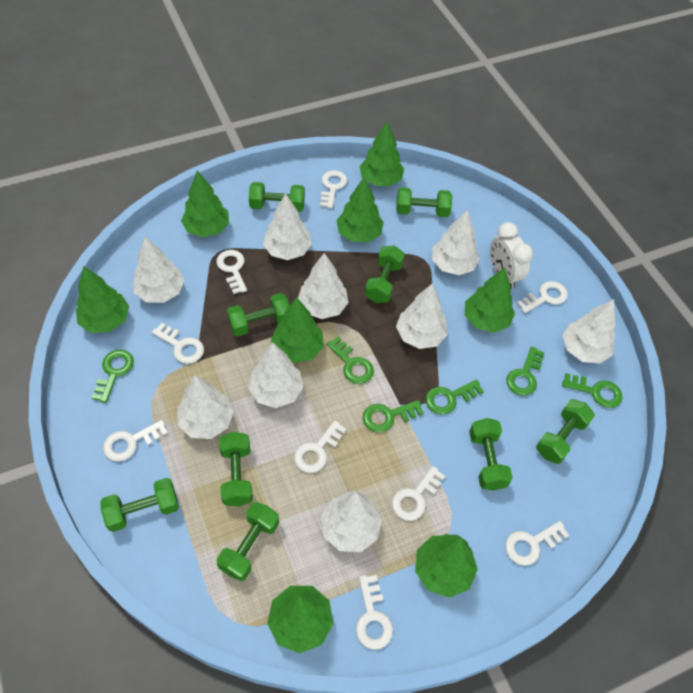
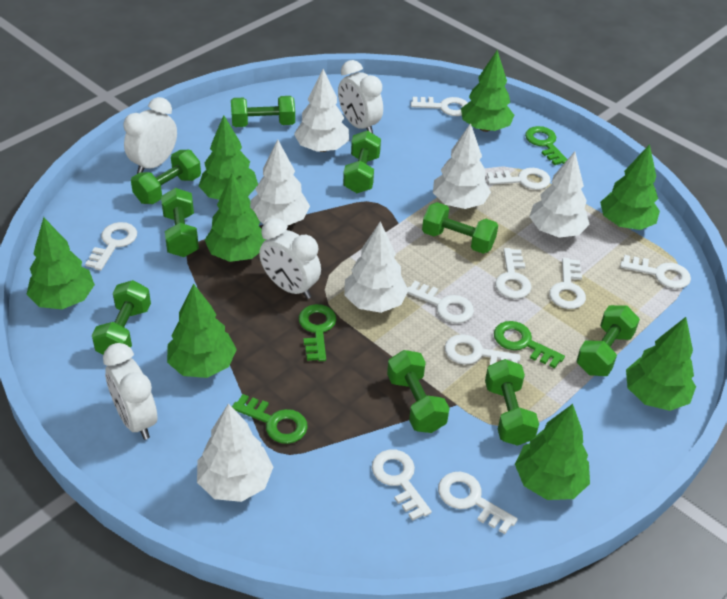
green key: 6 -> 4
white clock: 1 -> 4
white key: 9 -> 10
white tree: 9 -> 6

